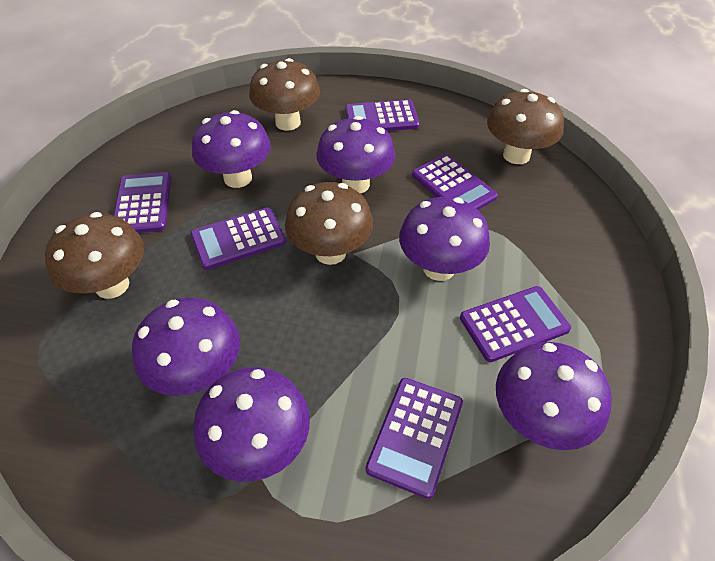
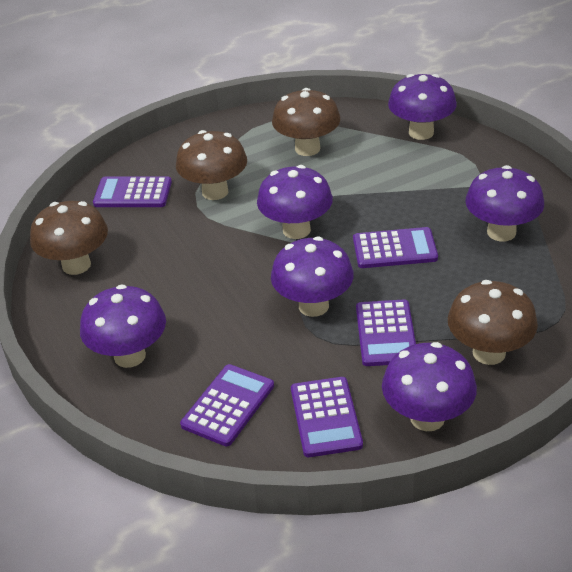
purple calculator: 6 -> 5

